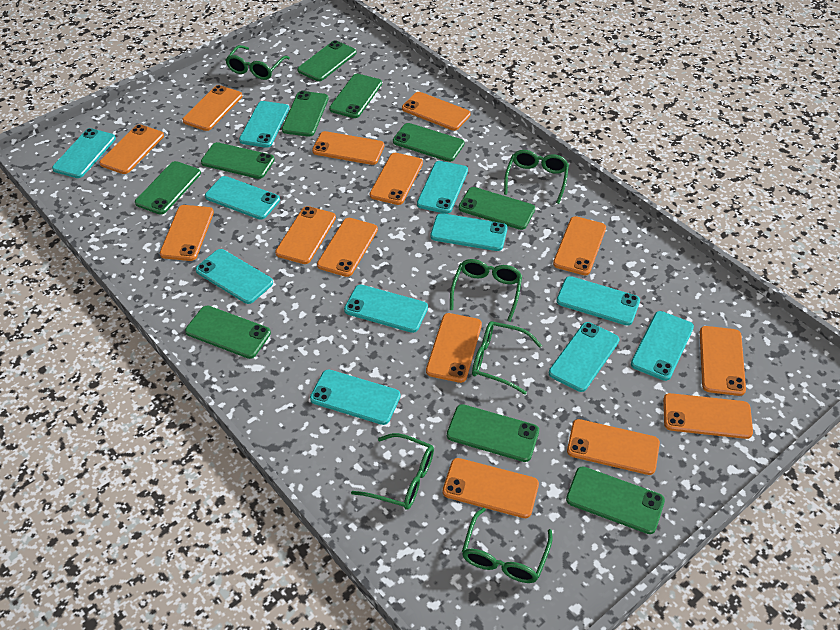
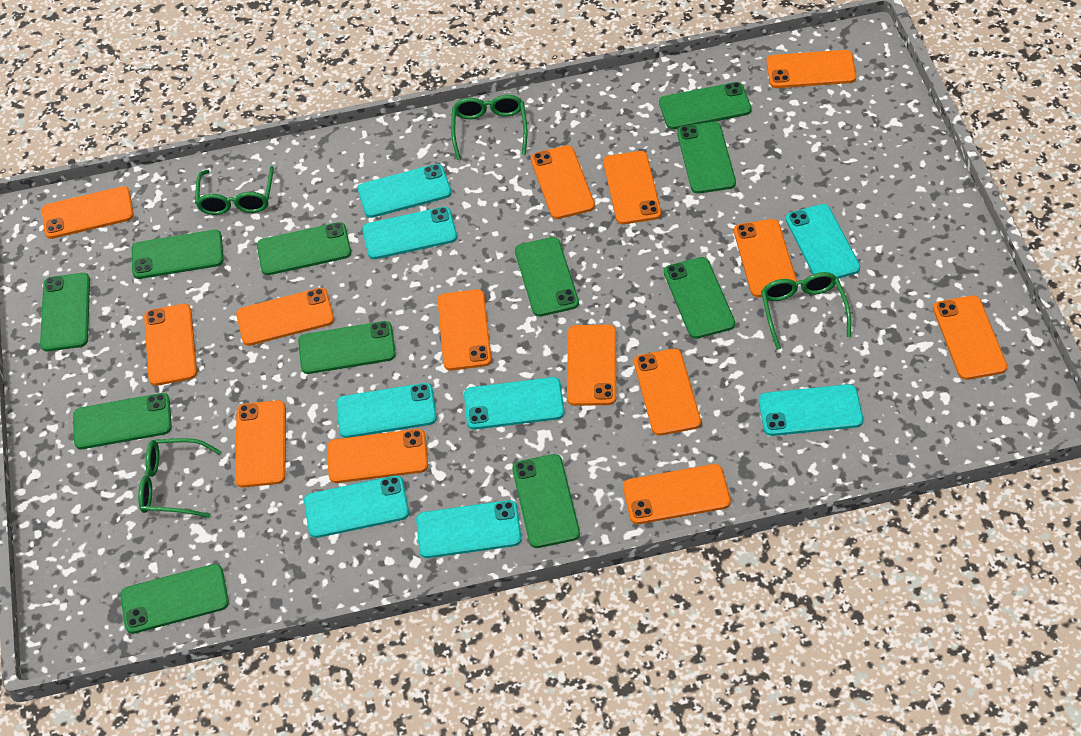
green glasses: 6 -> 4
green phone: 10 -> 11
turquoise phone: 11 -> 8

